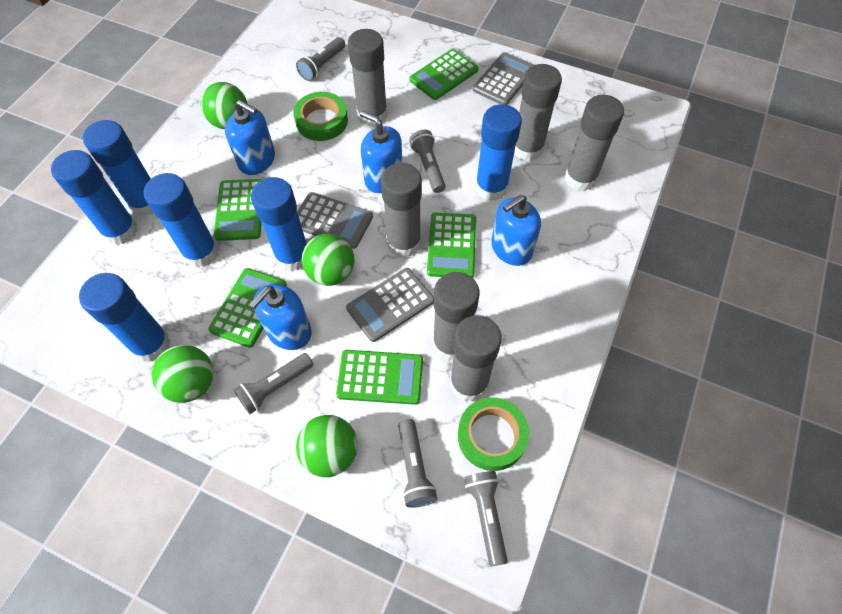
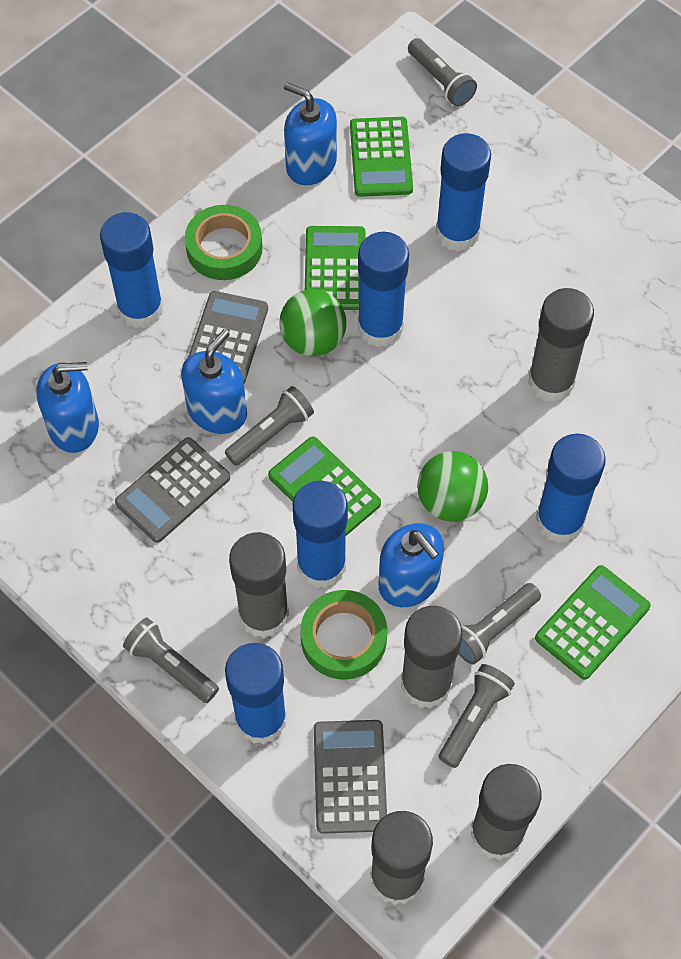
green ball: 4 -> 2
green calculator: 5 -> 4
grey glue stick: 6 -> 5

